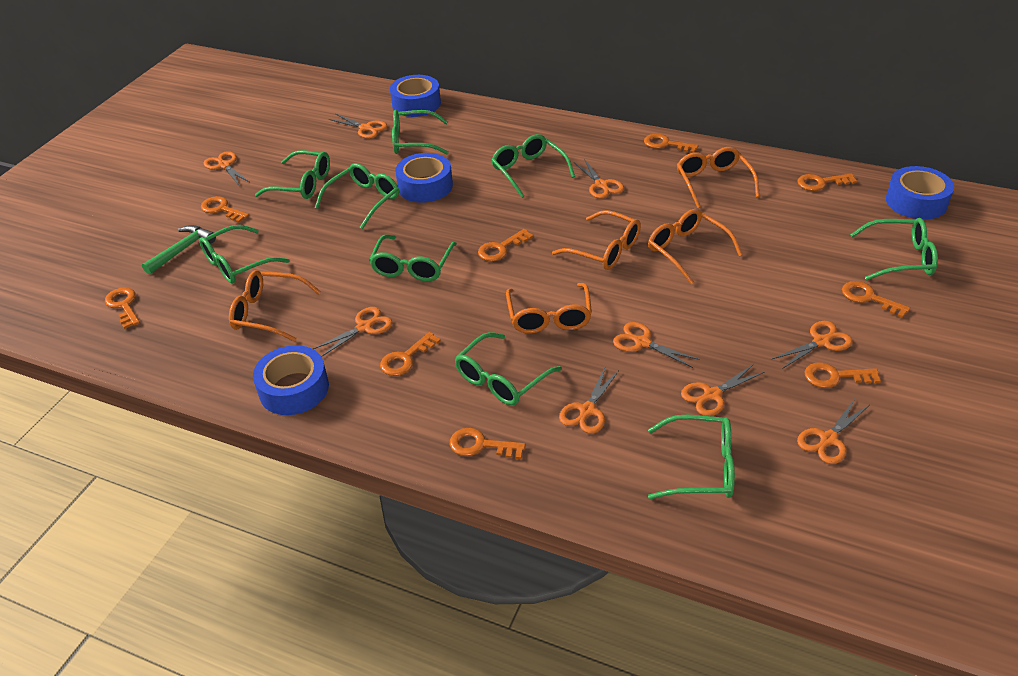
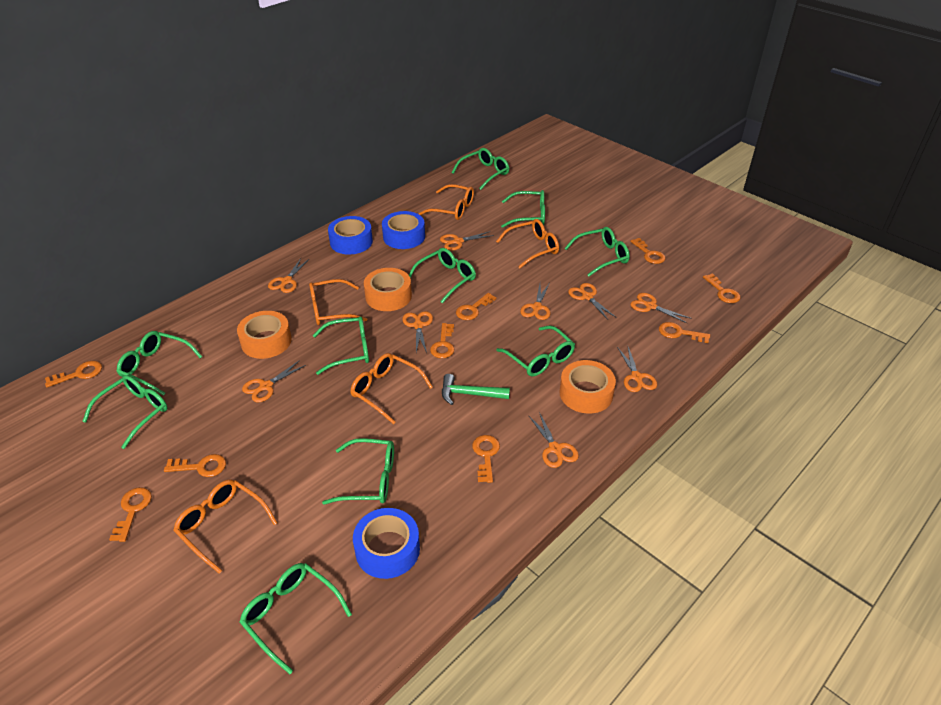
blue tape: 4 -> 3
green glasses: 9 -> 10
orange tape: 0 -> 3

